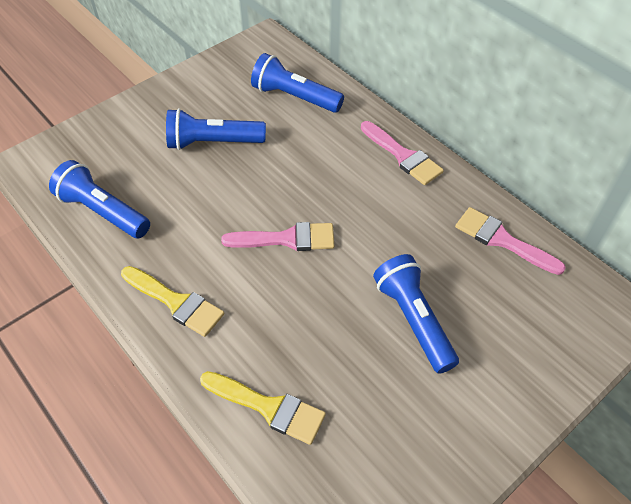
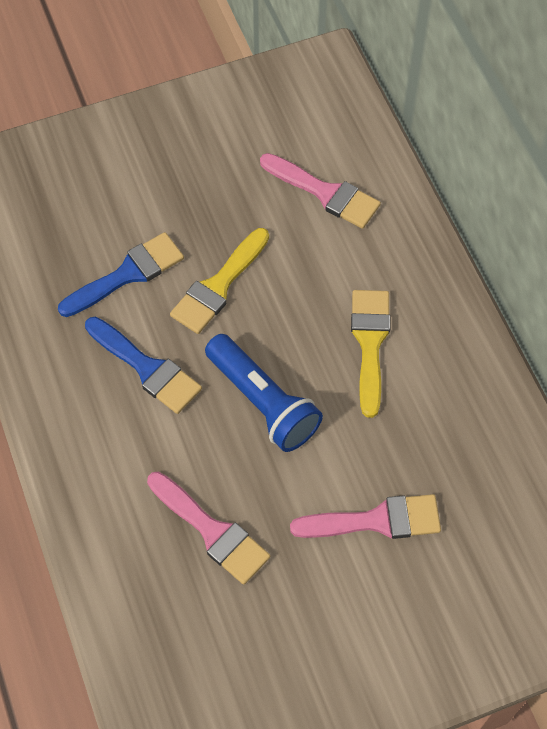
blue brush: 0 -> 2
blue flashlight: 4 -> 1

